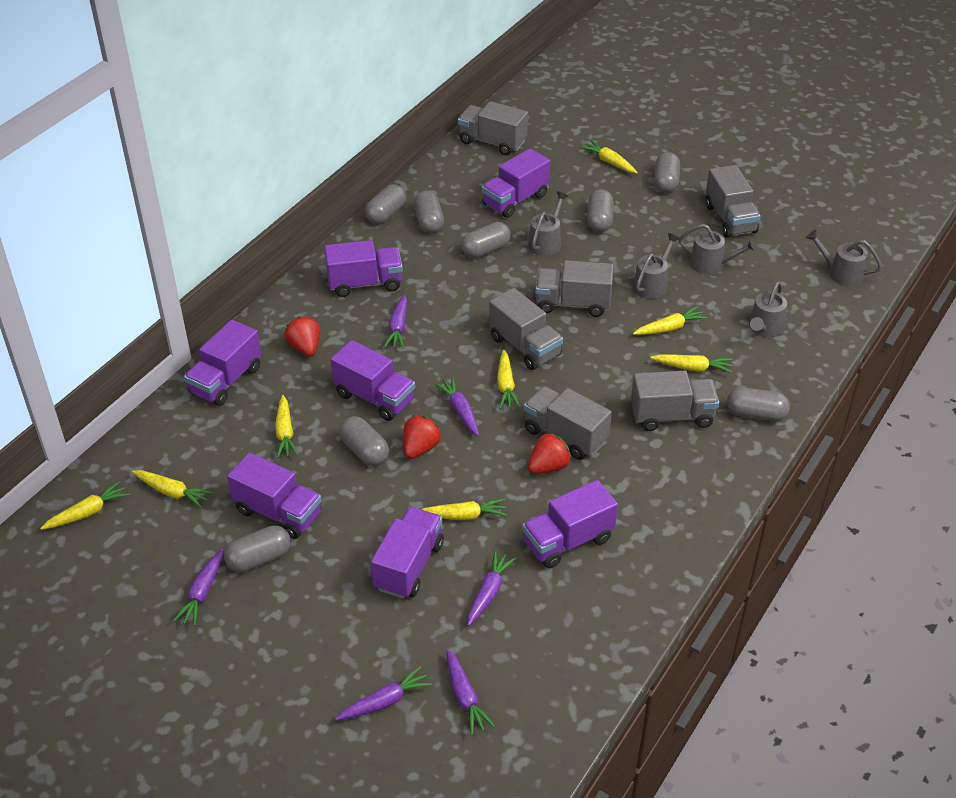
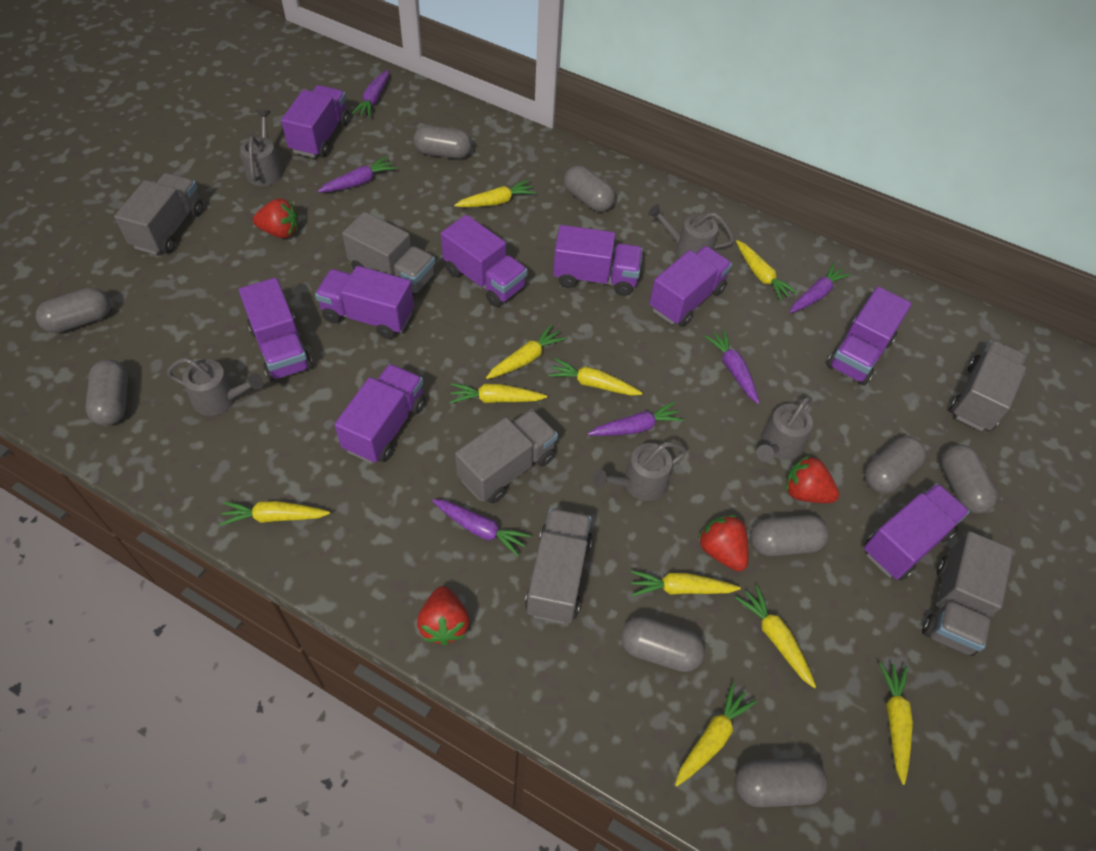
grey capsule: 8 -> 9
purple truck: 7 -> 9
red strawberry: 3 -> 4
yellow carrot: 8 -> 10

